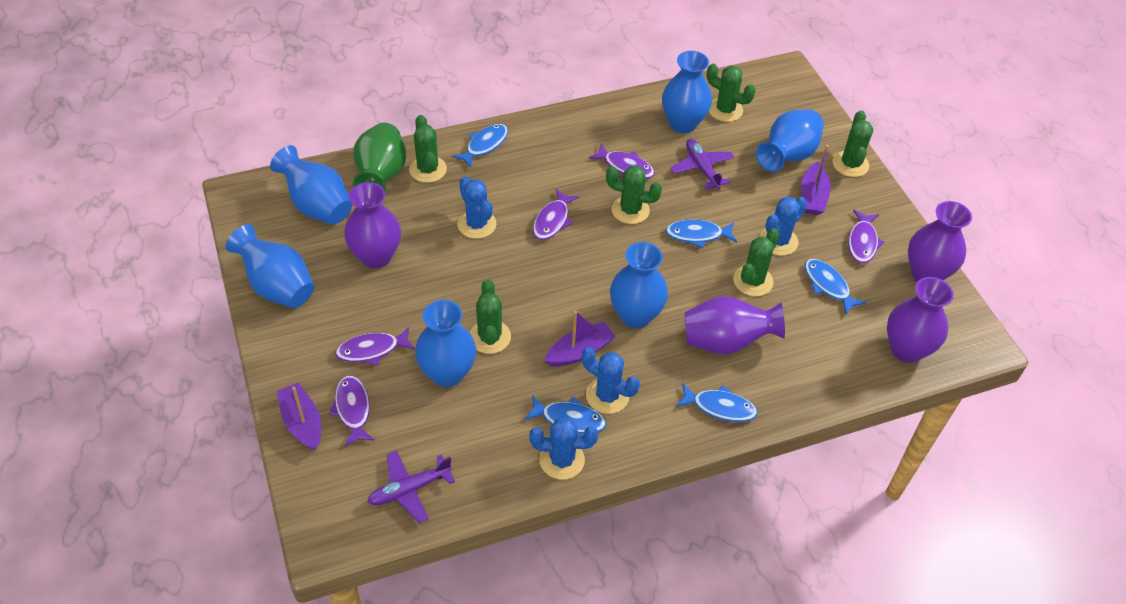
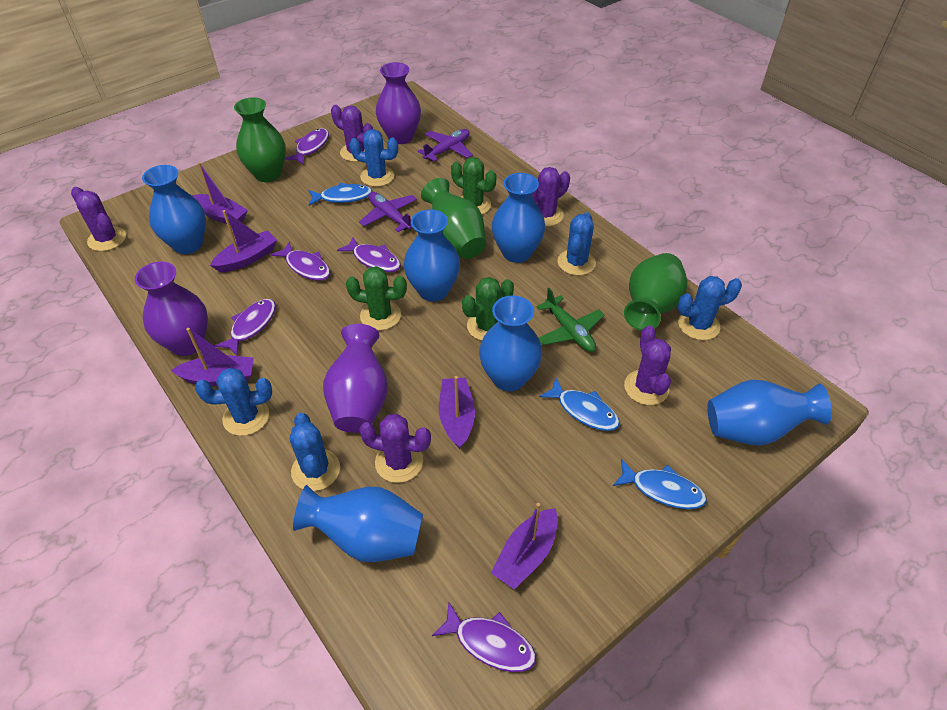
blue cactus: 4 -> 5
blue fish: 5 -> 3
green cactus: 6 -> 3
green plane: 0 -> 1
green vase: 1 -> 3
purple boat: 3 -> 5
purple cactus: 0 -> 5
purple vase: 4 -> 3

